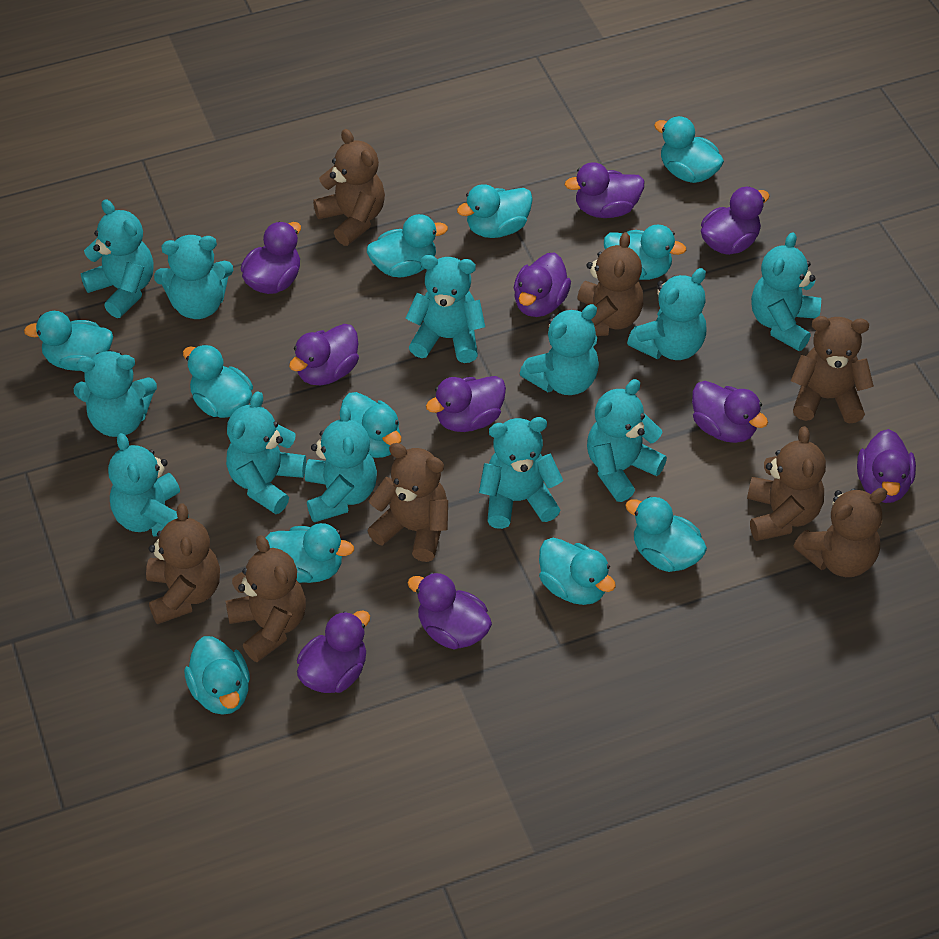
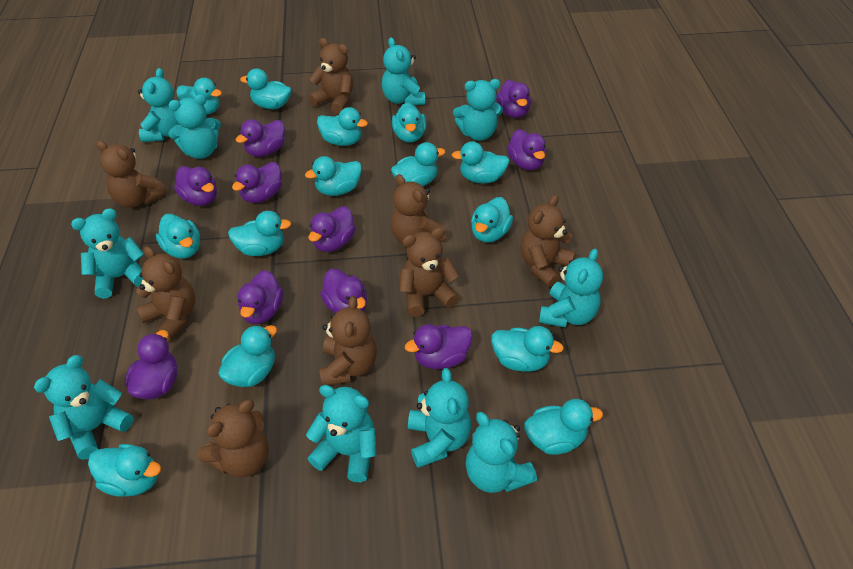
turquoise duck: 11 -> 14
turquoise teddy bear: 12 -> 10

